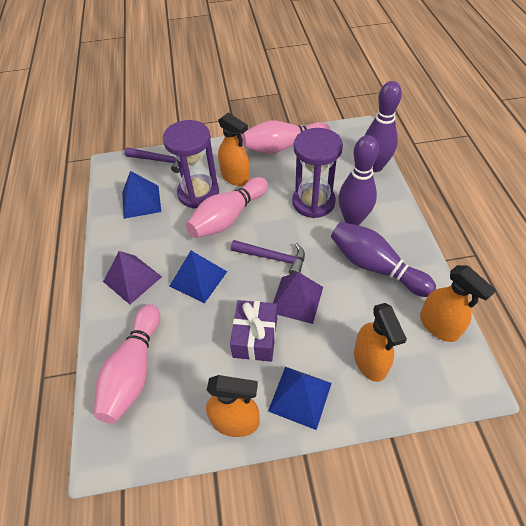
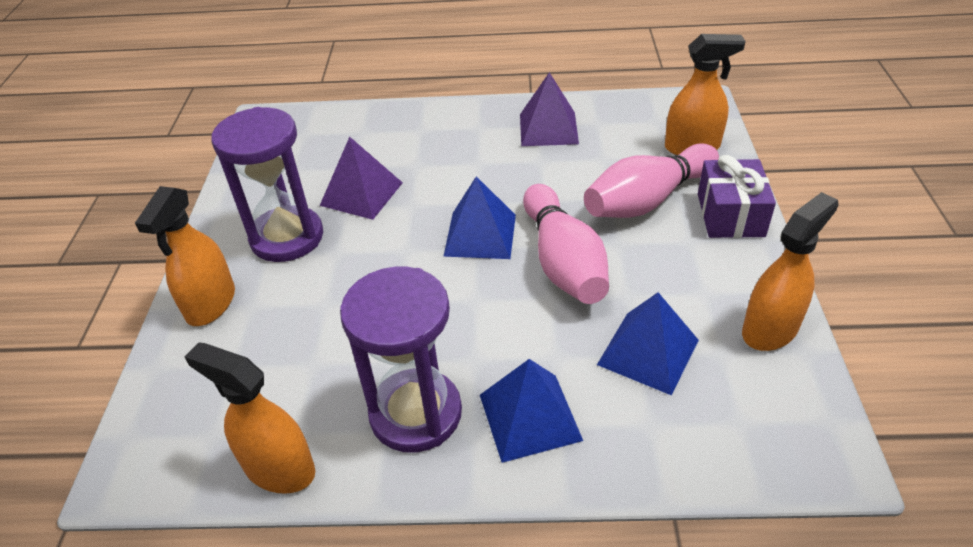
pink bowling pin: 3 -> 2
purple bowling pin: 3 -> 0
purple hammer: 2 -> 0

